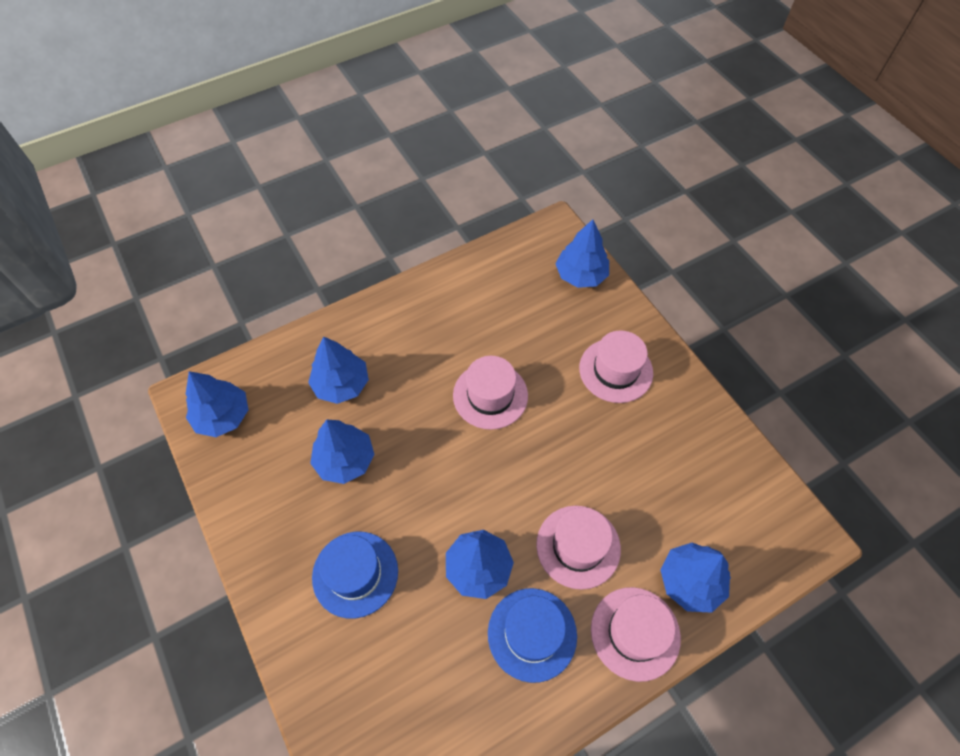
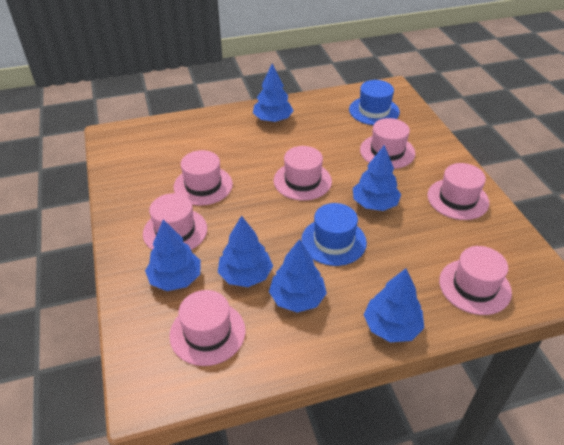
pink hat: 4 -> 7

